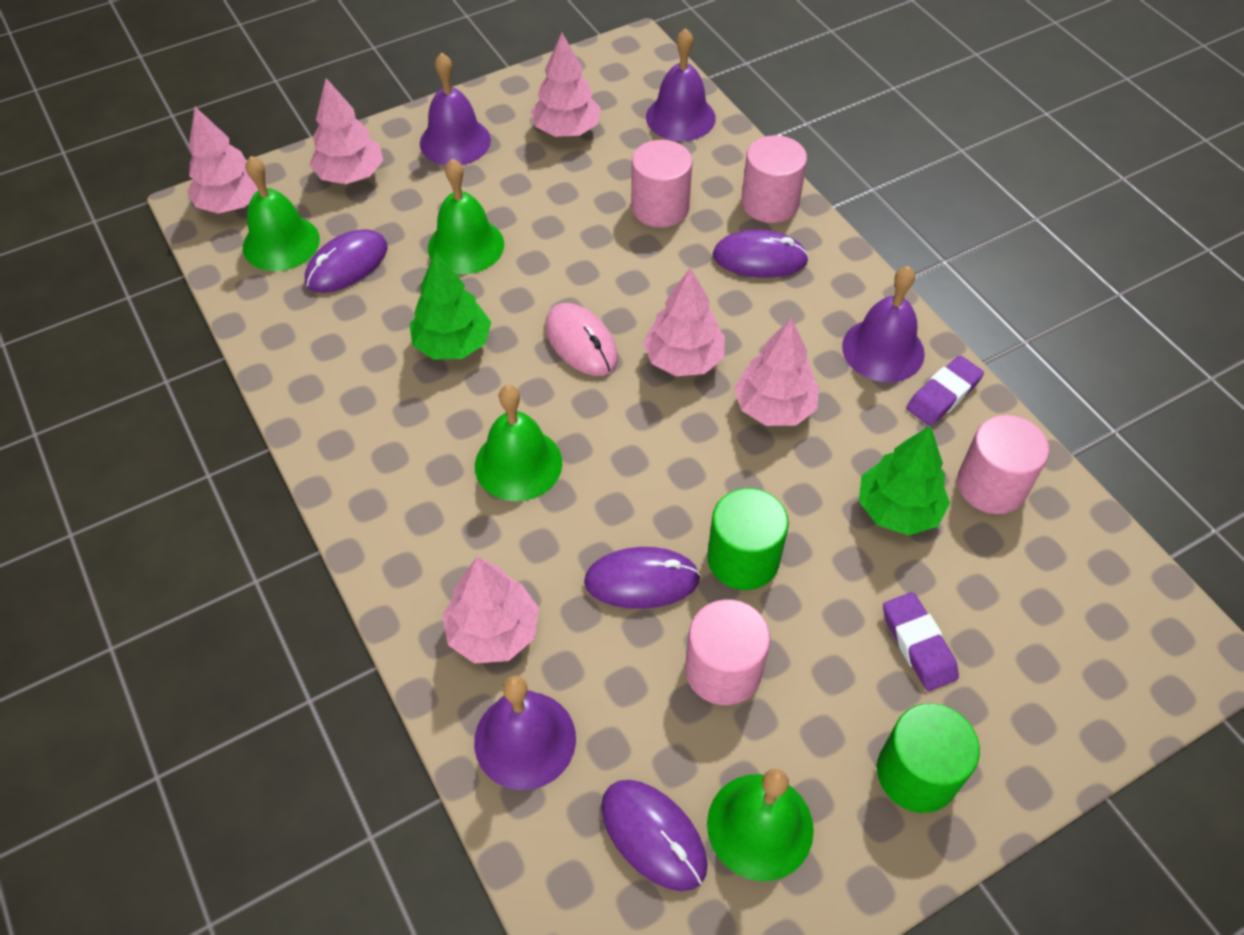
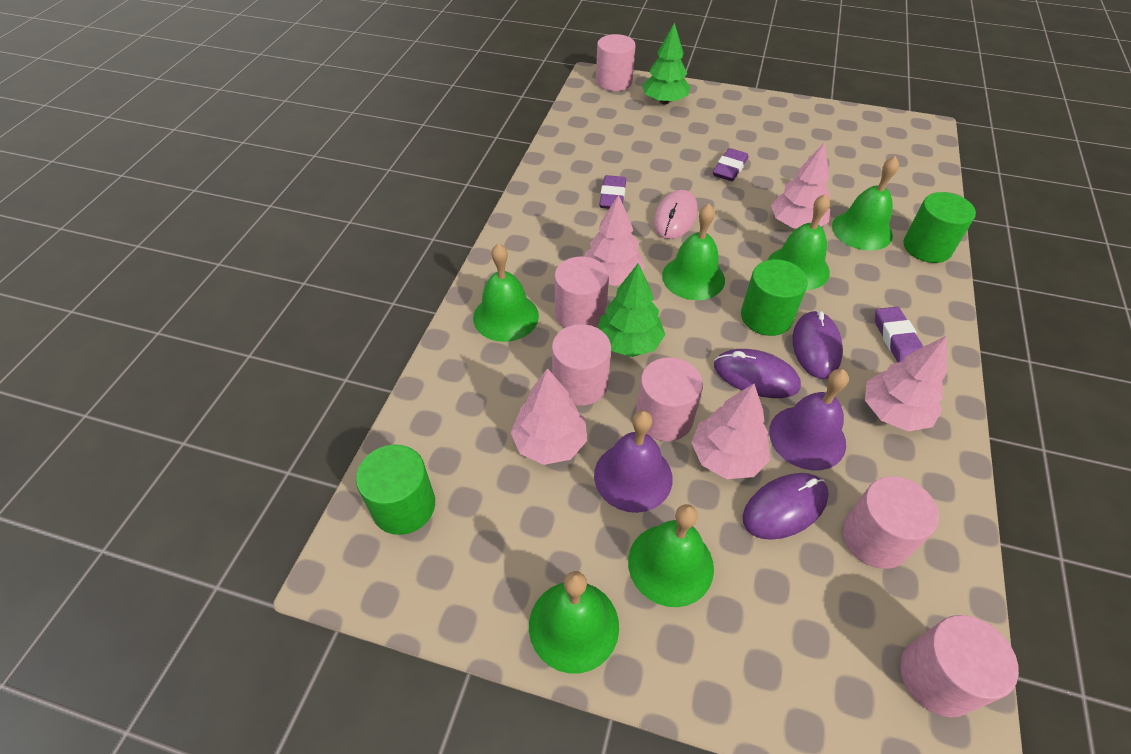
green bell: 4 -> 6
green cylinder: 2 -> 3
pink cylinder: 4 -> 6
pink tree: 6 -> 5
purple bell: 4 -> 2
purple eraser: 2 -> 3
purple mouse: 4 -> 3

